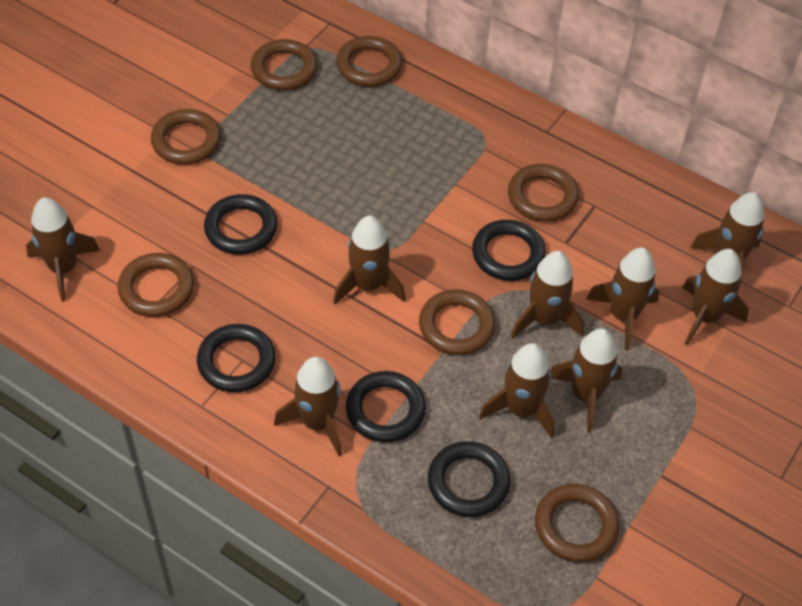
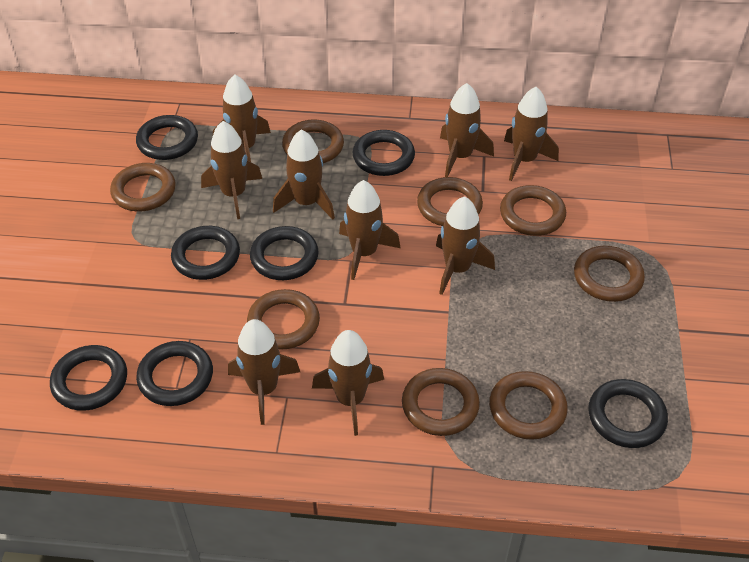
black ring: 5 -> 7
brown ring: 7 -> 8

